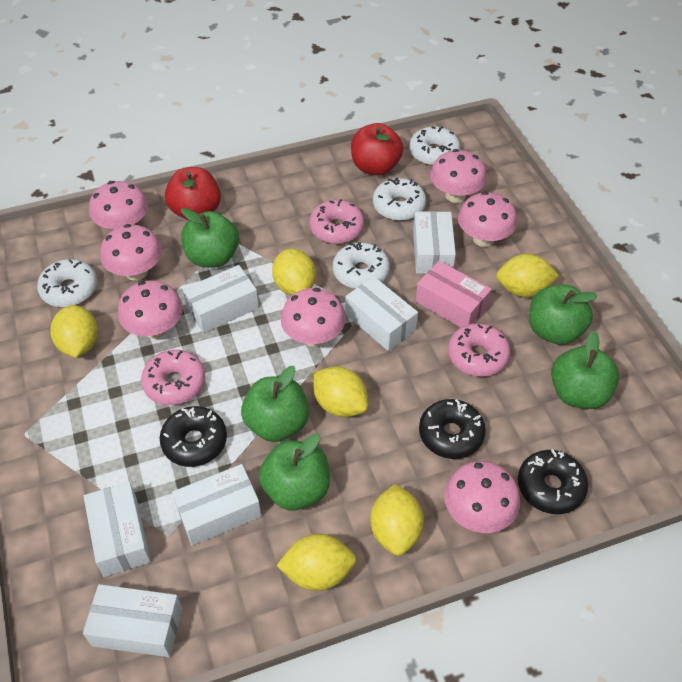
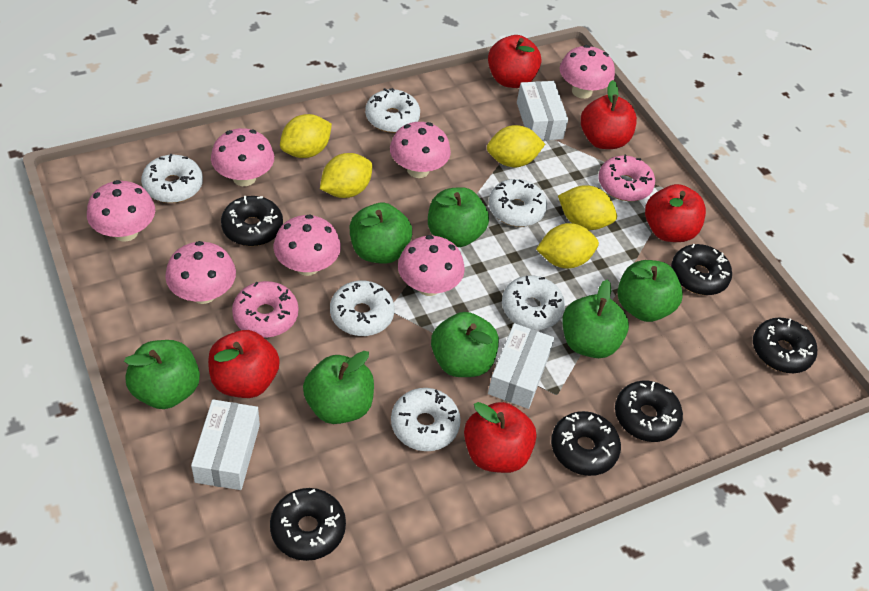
black donut: 3 -> 6
green apple: 5 -> 7
pink box: 1 -> 0
pink donut: 3 -> 2
red apple: 2 -> 5
white box: 6 -> 3
white donut: 4 -> 6
yellow lemon: 6 -> 5

